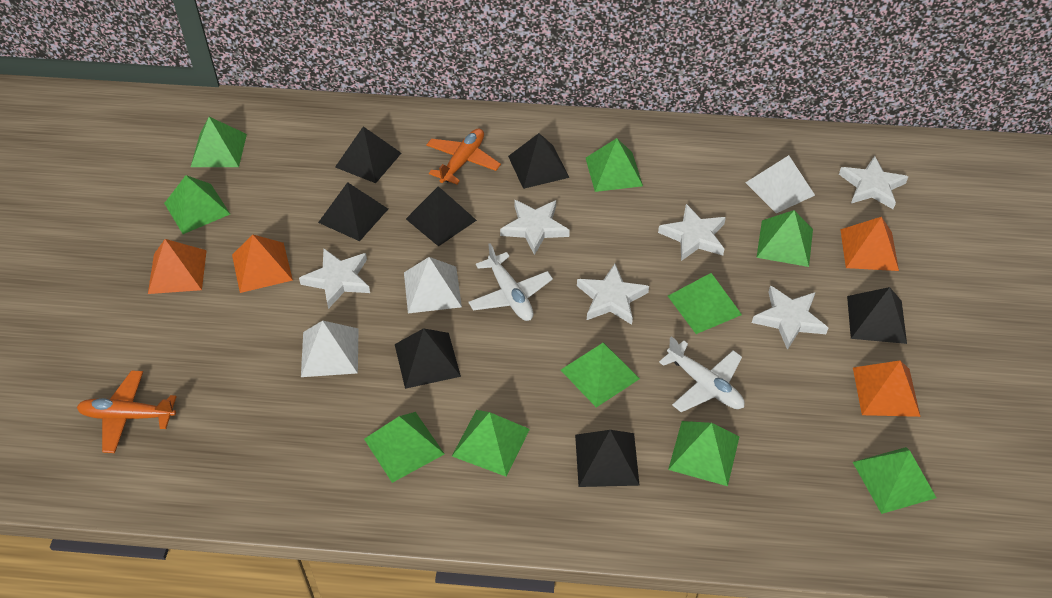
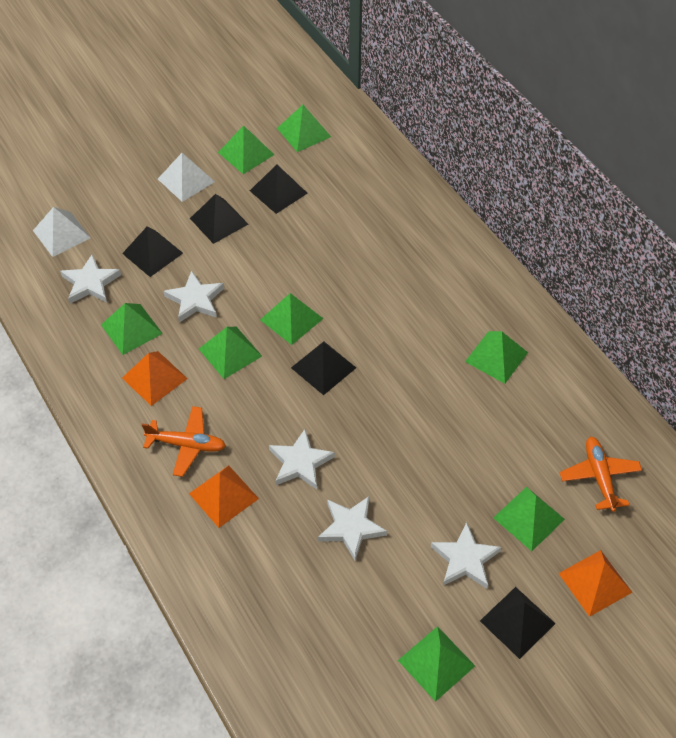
black pyramid: 7 -> 5
green pyramid: 10 -> 8
orange pyramid: 4 -> 3
white plane: 2 -> 0
white pyramid: 3 -> 2
white star: 6 -> 5

